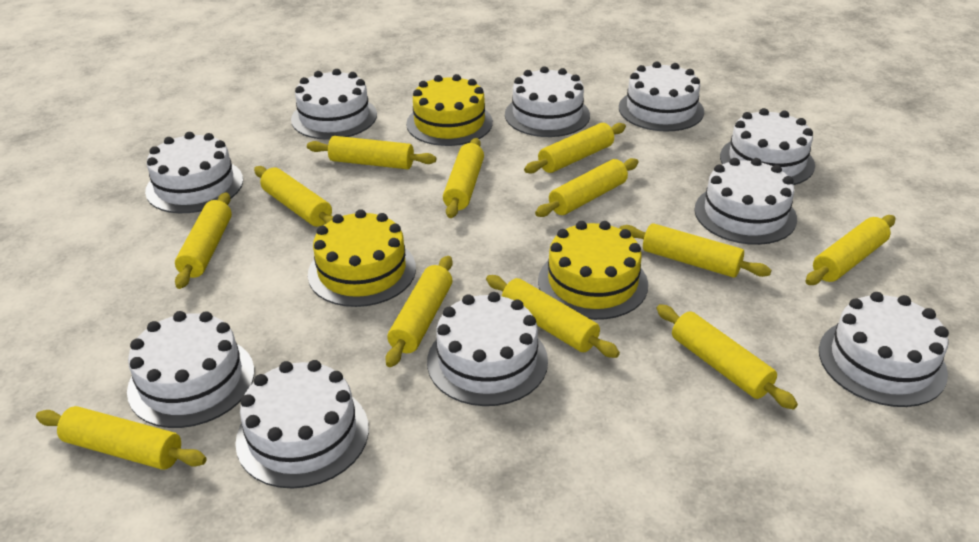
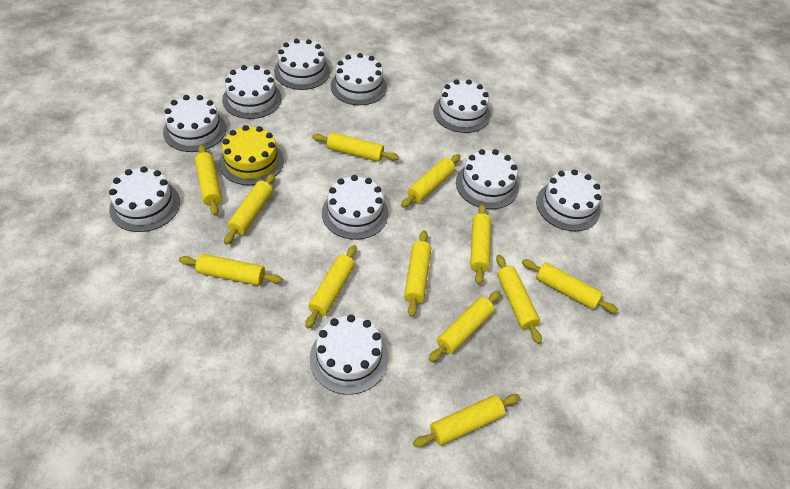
yellow cake: 3 -> 1

